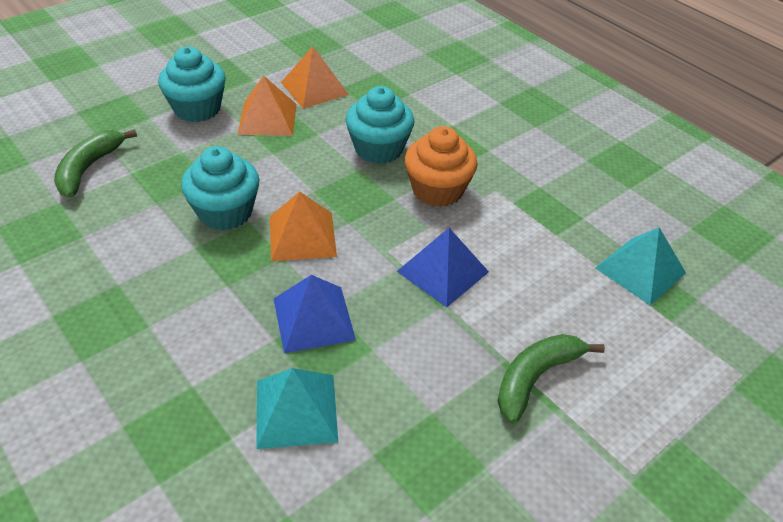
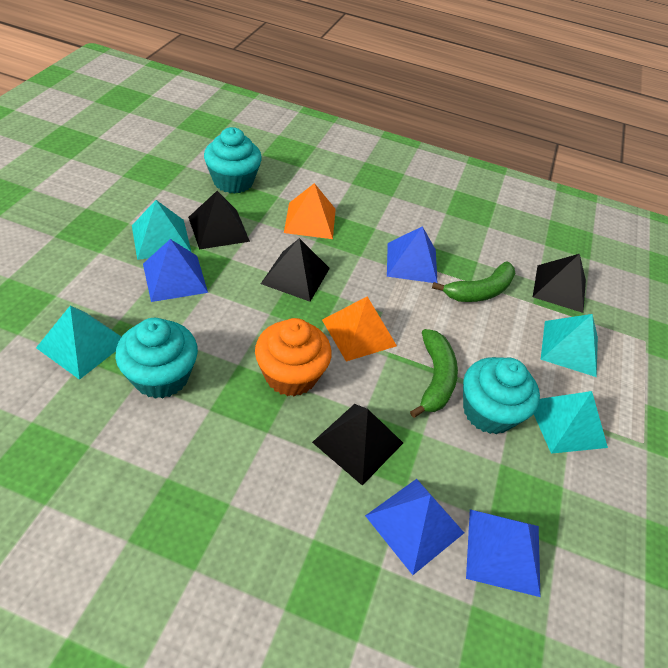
black pyramid: 0 -> 4
blue pyramid: 2 -> 4
orange pyramid: 3 -> 2
turquoise pyramid: 2 -> 4

